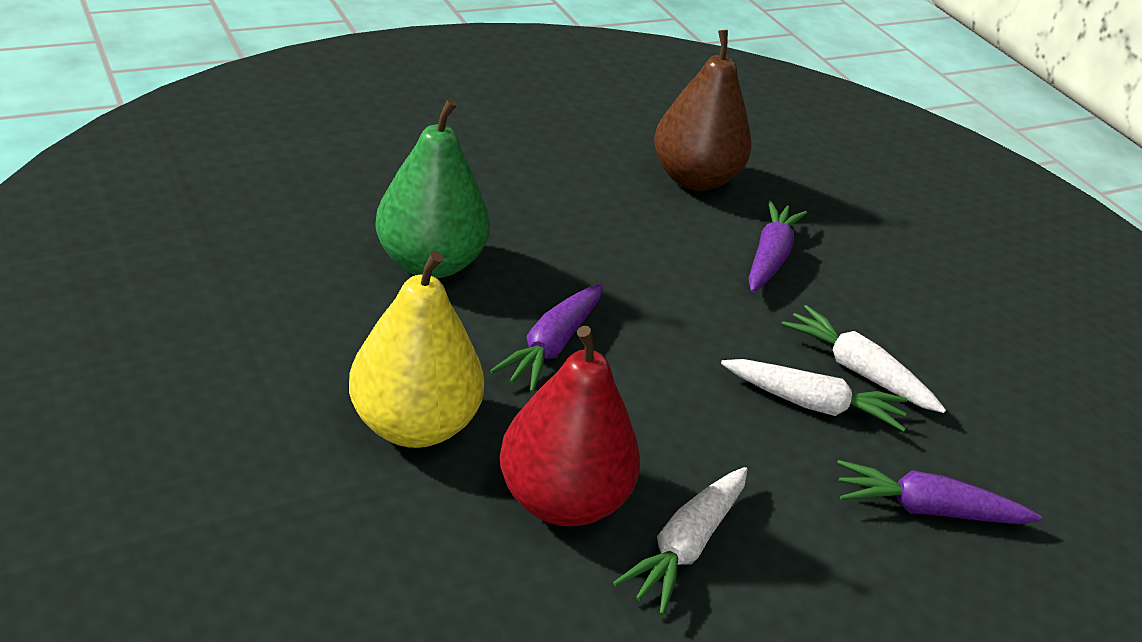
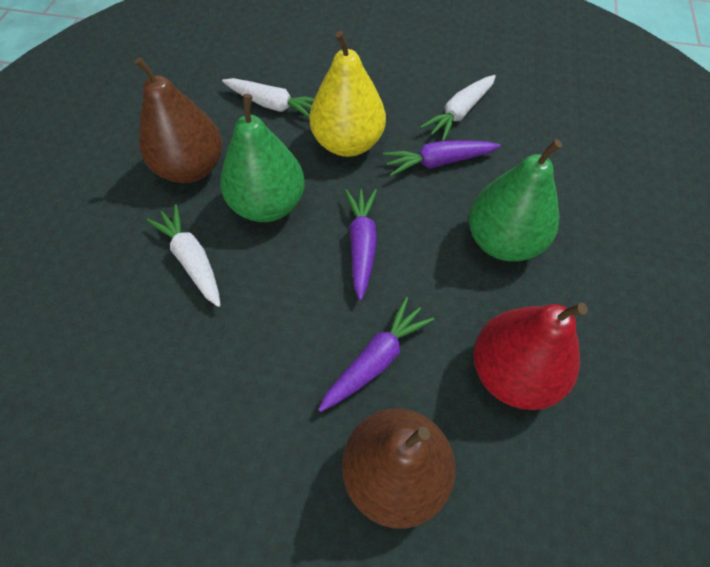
brown pear: 1 -> 2
green pear: 1 -> 2

